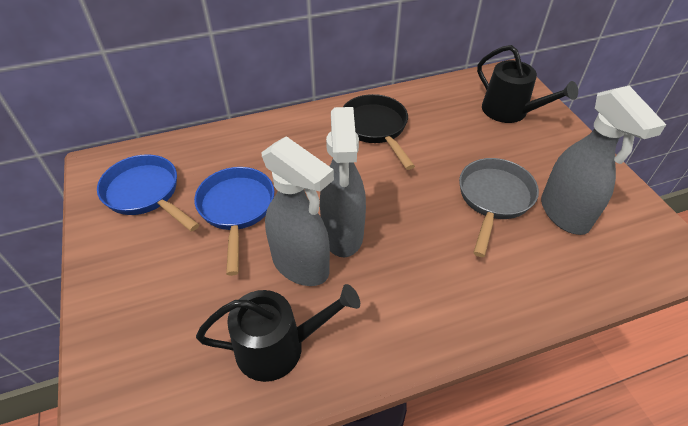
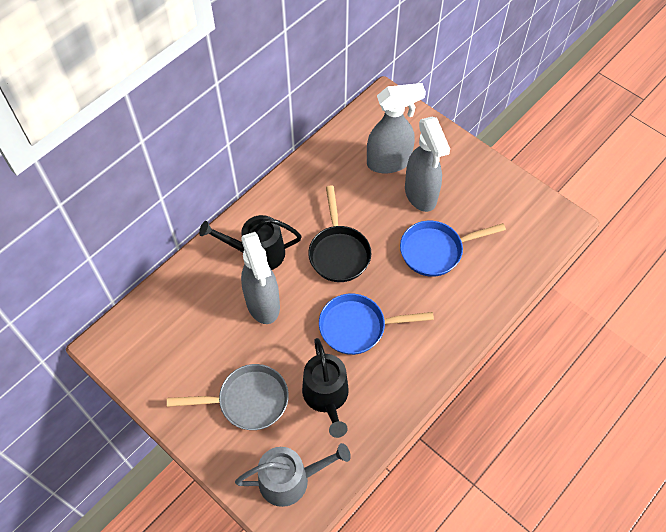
grey watering can: 0 -> 1

